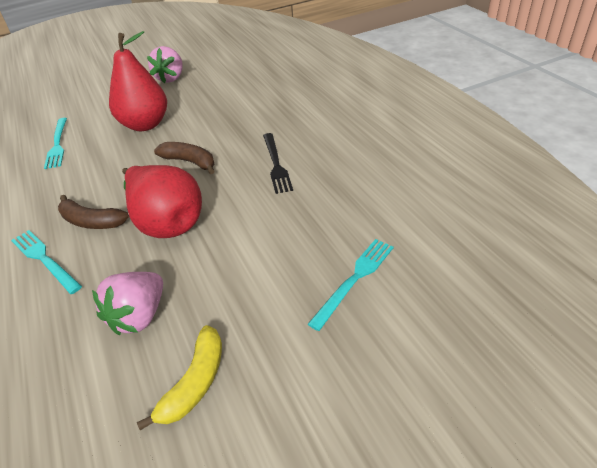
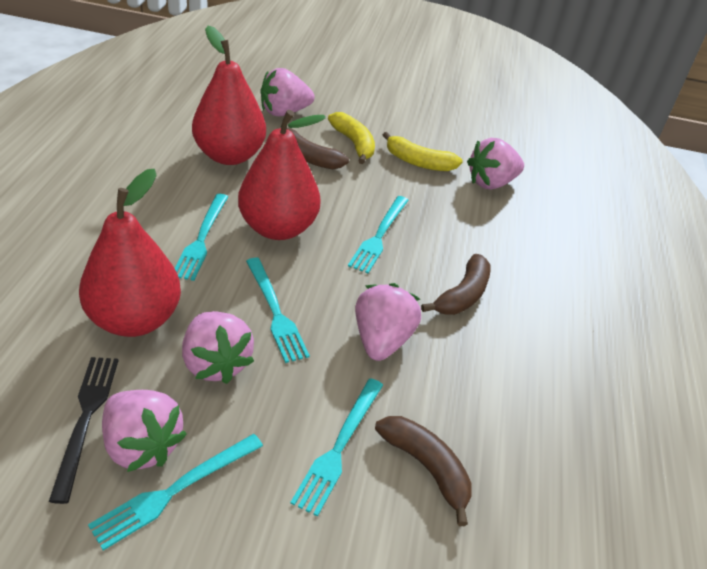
brown banana: 2 -> 3
pink strawberry: 2 -> 5
red pear: 2 -> 3
turquoise fork: 3 -> 5
yellow banana: 1 -> 2

